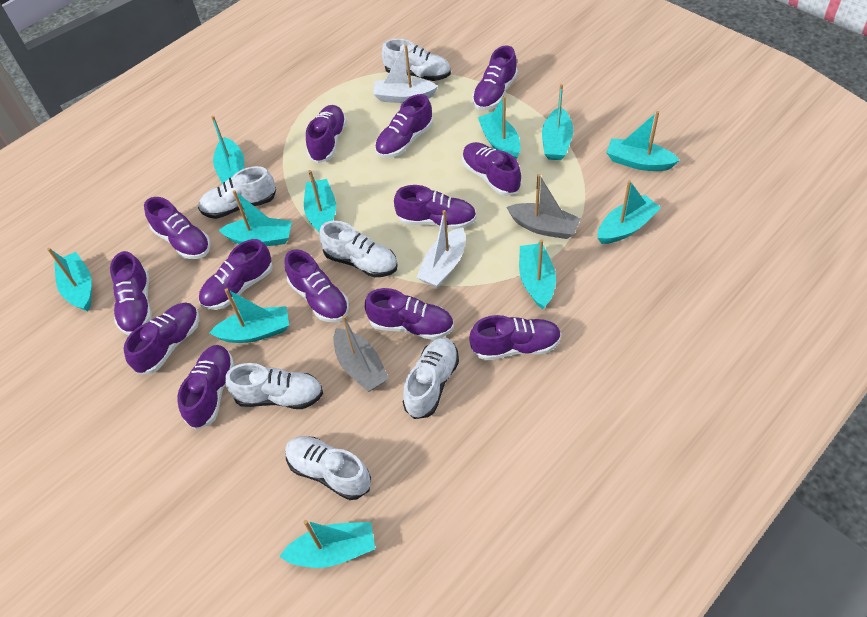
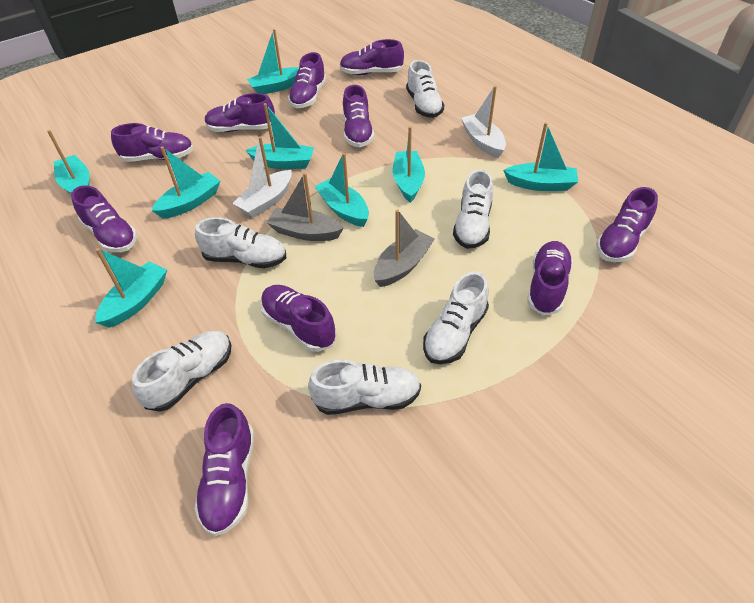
purple shoe: 13 -> 10
turquoise boat: 11 -> 8

